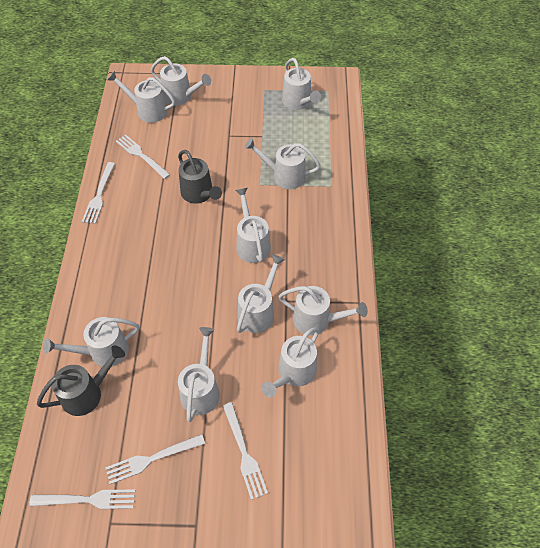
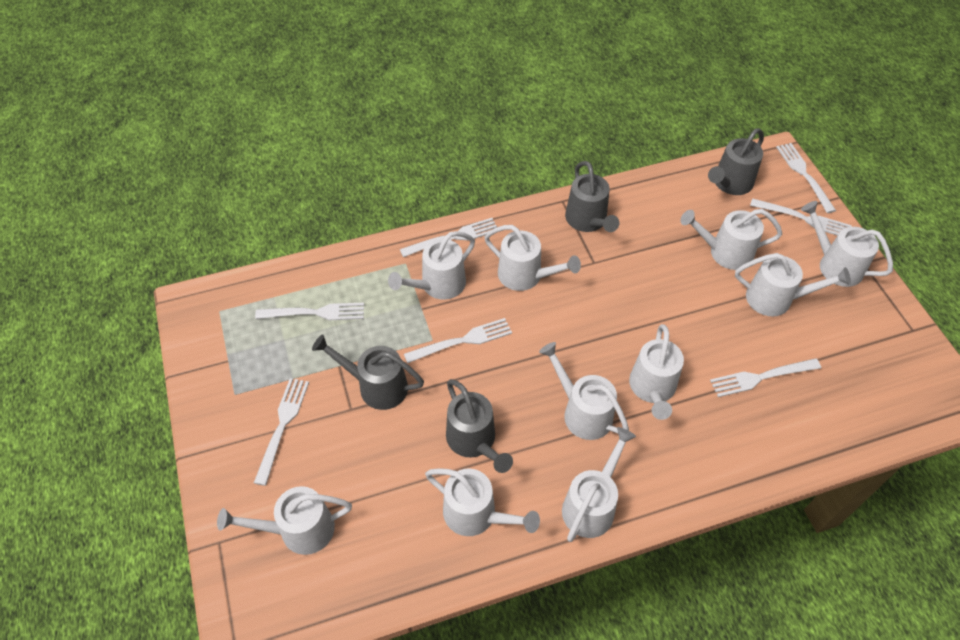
grey watering can: 2 -> 4
white fork: 5 -> 7

